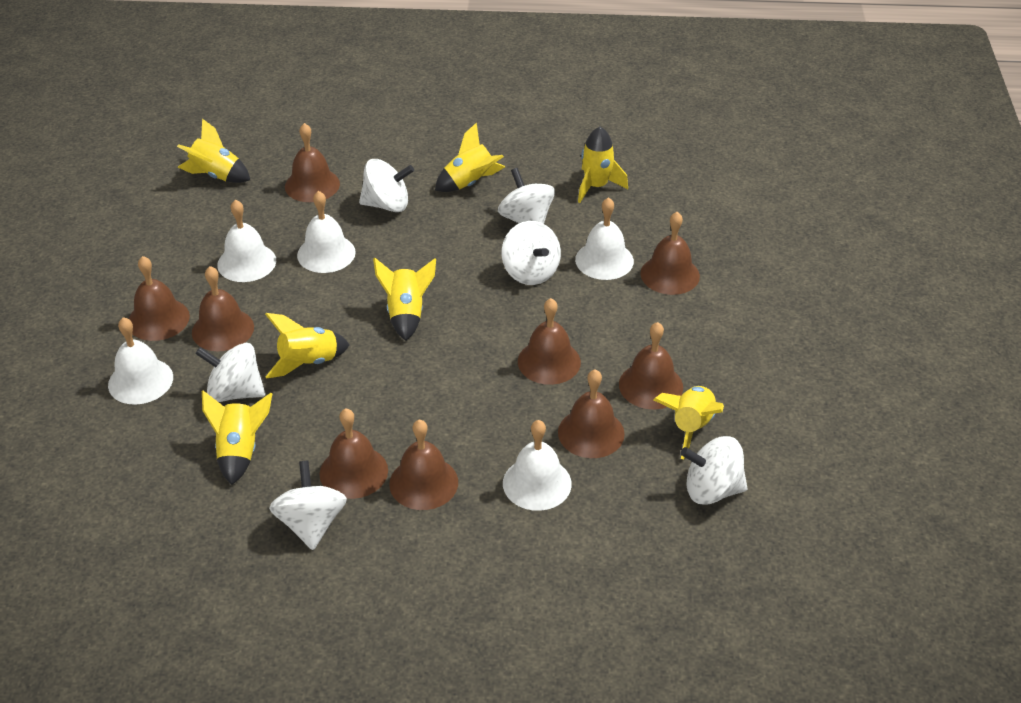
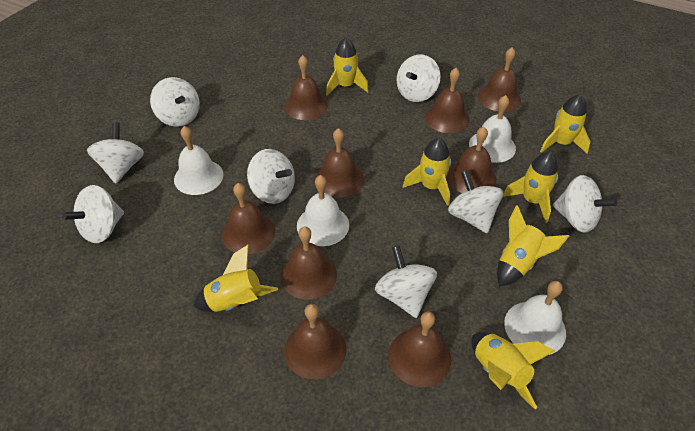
white bell: 5 -> 4
white spinning top: 6 -> 8

